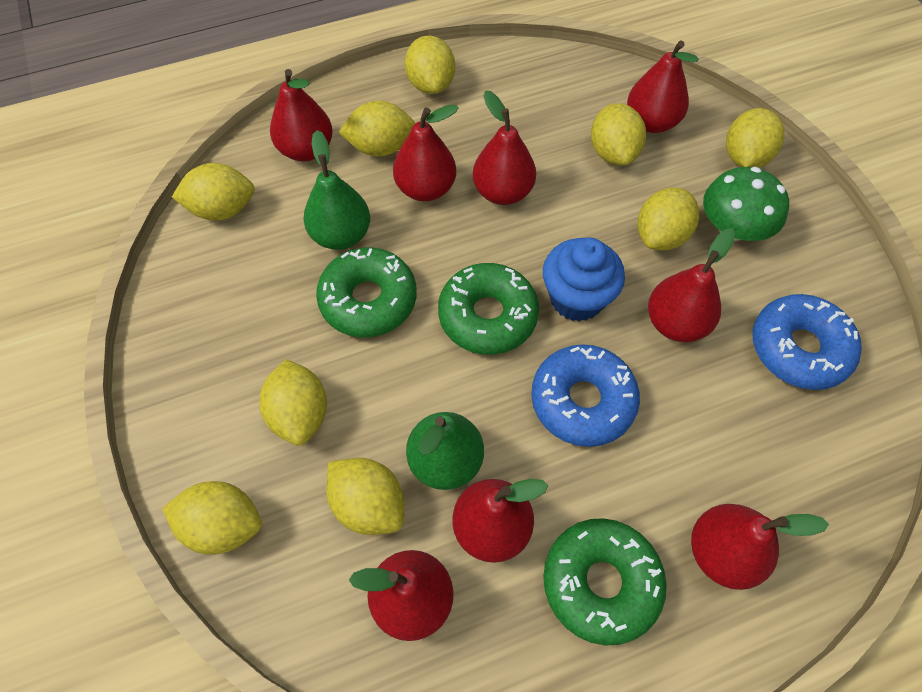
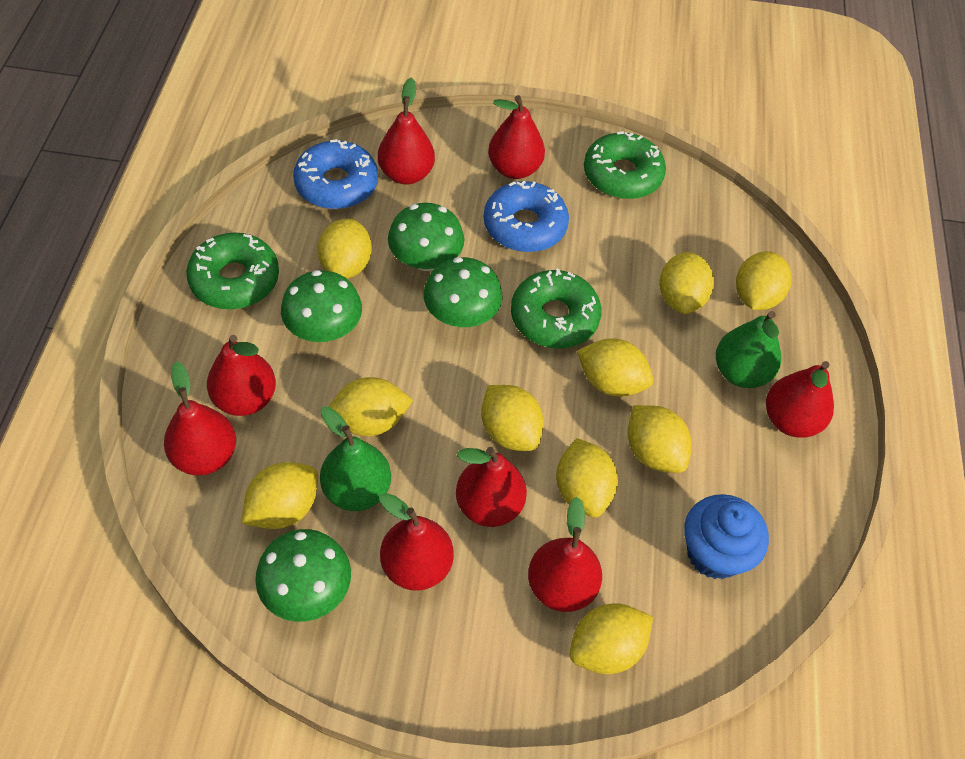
green mushroom: 1 -> 4
yellow lemon: 9 -> 10

